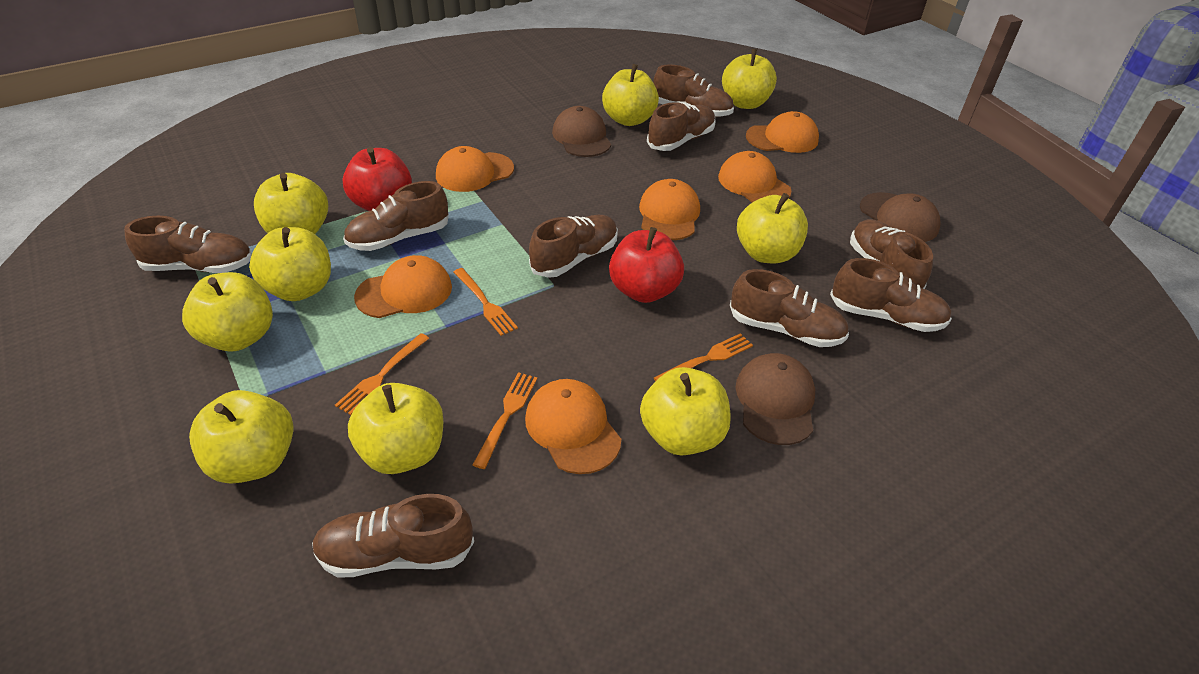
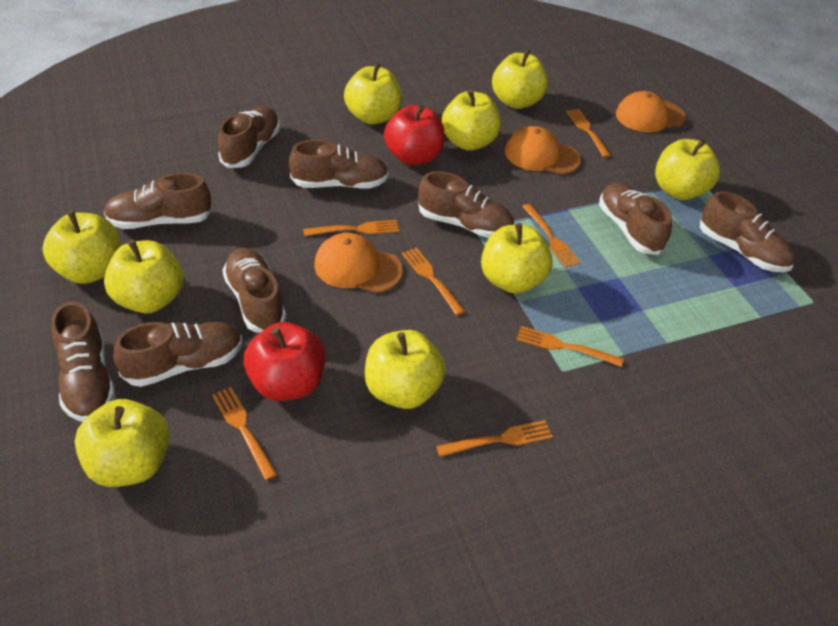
brown cap: 3 -> 0
orange cap: 6 -> 3
orange fork: 4 -> 7

